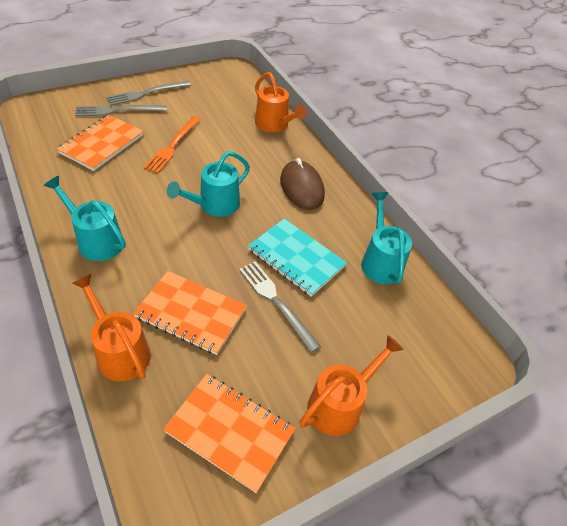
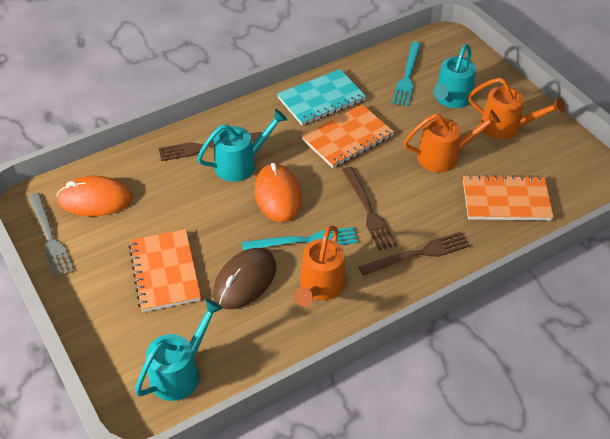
brown fork: 0 -> 3
grey fork: 3 -> 1
orange fork: 1 -> 0
orange mouse: 0 -> 2
turquoise fork: 0 -> 2

